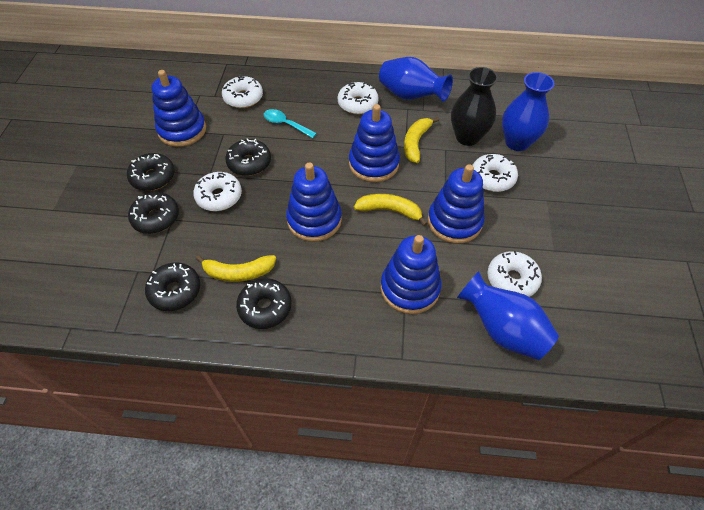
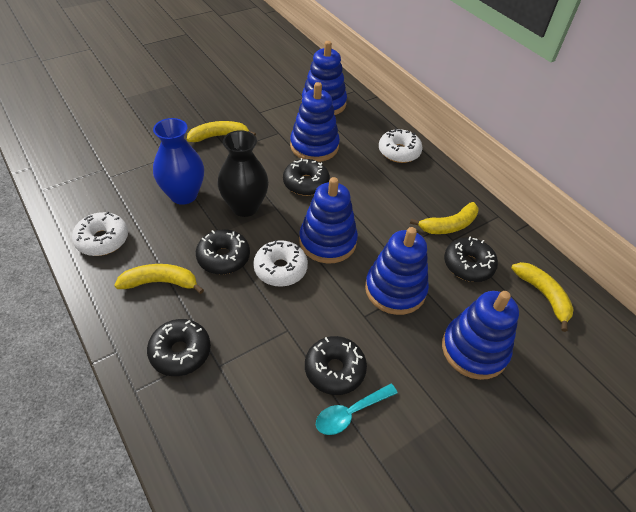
blue vase: 3 -> 1
white donut: 5 -> 3
yellow banana: 3 -> 4

